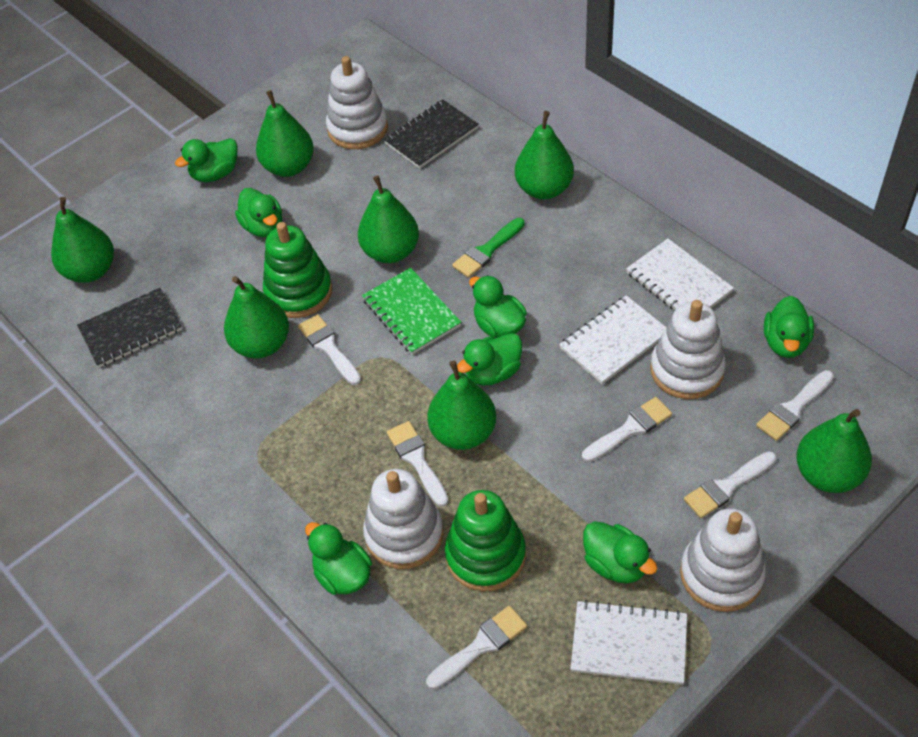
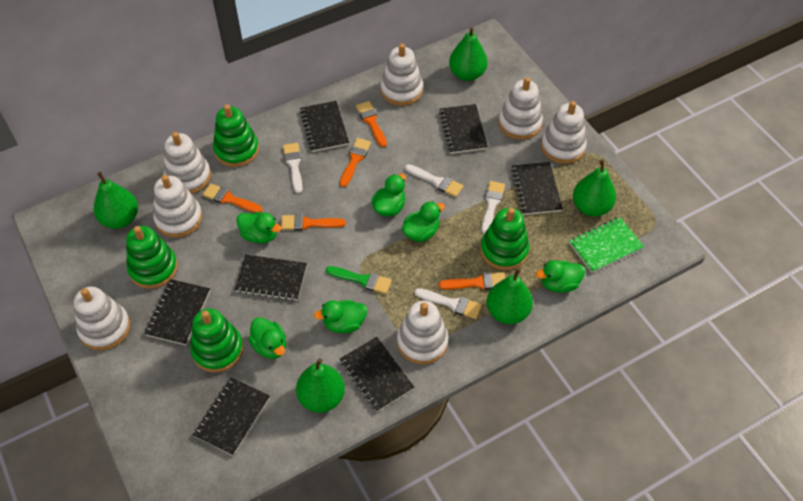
black notebook: 2 -> 7
green duck: 7 -> 6
green pear: 7 -> 5
green stacking toy: 2 -> 4
orange brush: 0 -> 5
white brush: 6 -> 4
white notebook: 3 -> 0
white stacking toy: 4 -> 7

